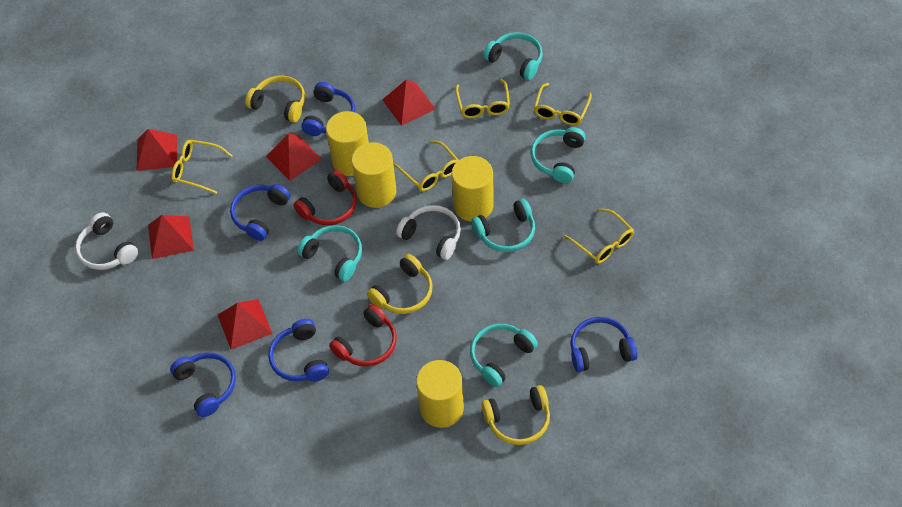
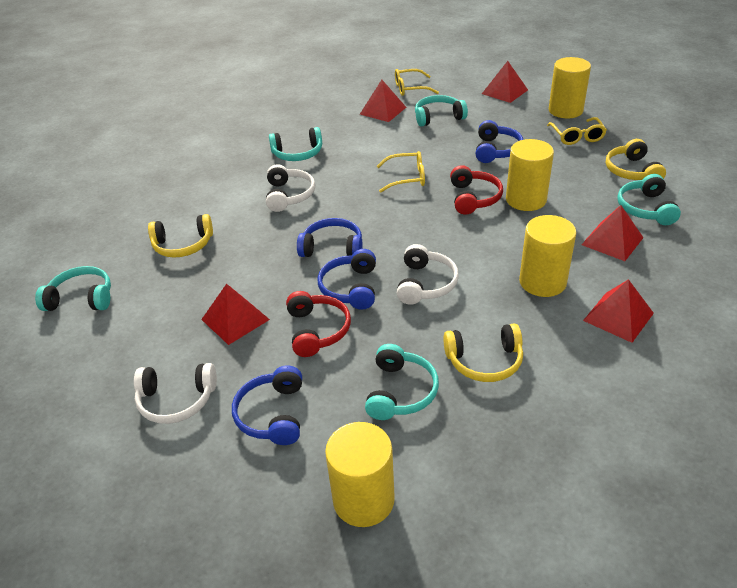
blue headphones: 5 -> 4
white headphones: 2 -> 3
yellow glasses: 5 -> 3

